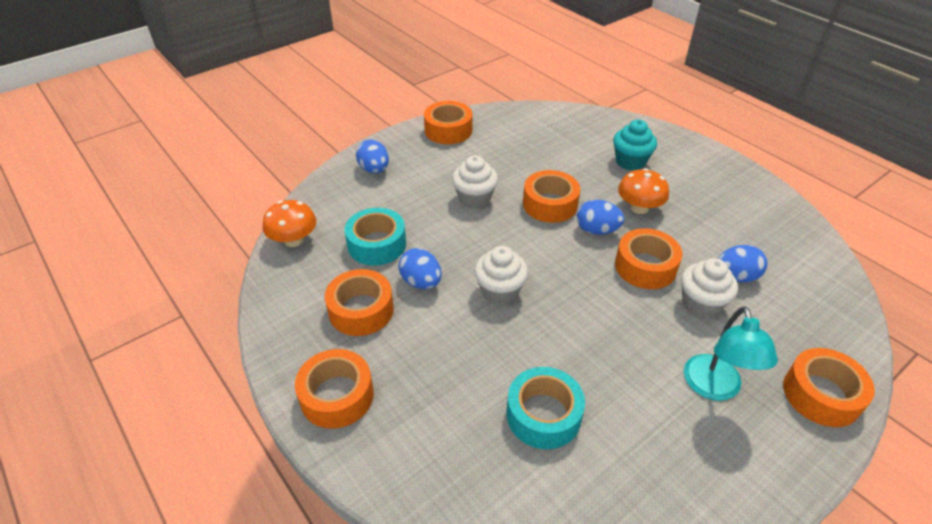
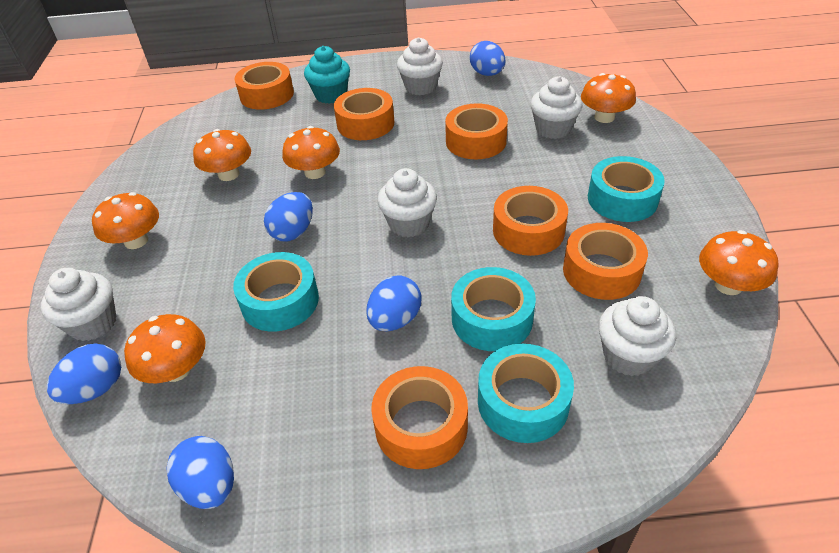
blue egg: 4 -> 5
orange mushroom: 2 -> 6
turquoise lamp: 1 -> 0
turquoise tape: 2 -> 4
white cupcake: 3 -> 5

